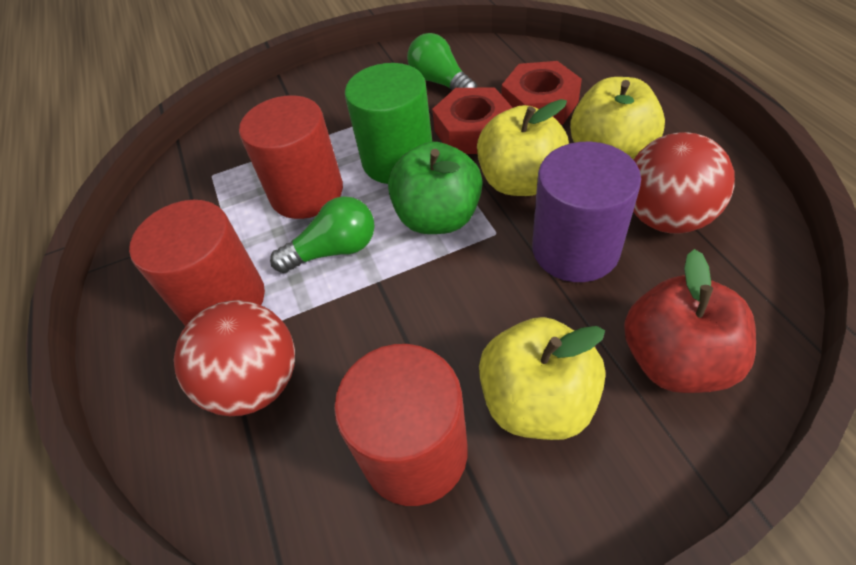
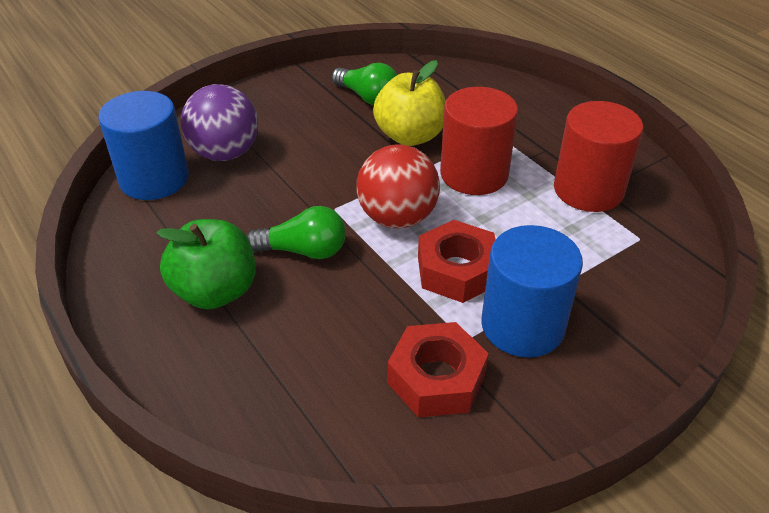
blue cylinder: 0 -> 2
green cylinder: 1 -> 0
purple ball: 0 -> 1
purple cylinder: 1 -> 0
red apple: 1 -> 0
red ball: 2 -> 1
red cylinder: 3 -> 2
yellow apple: 3 -> 1

